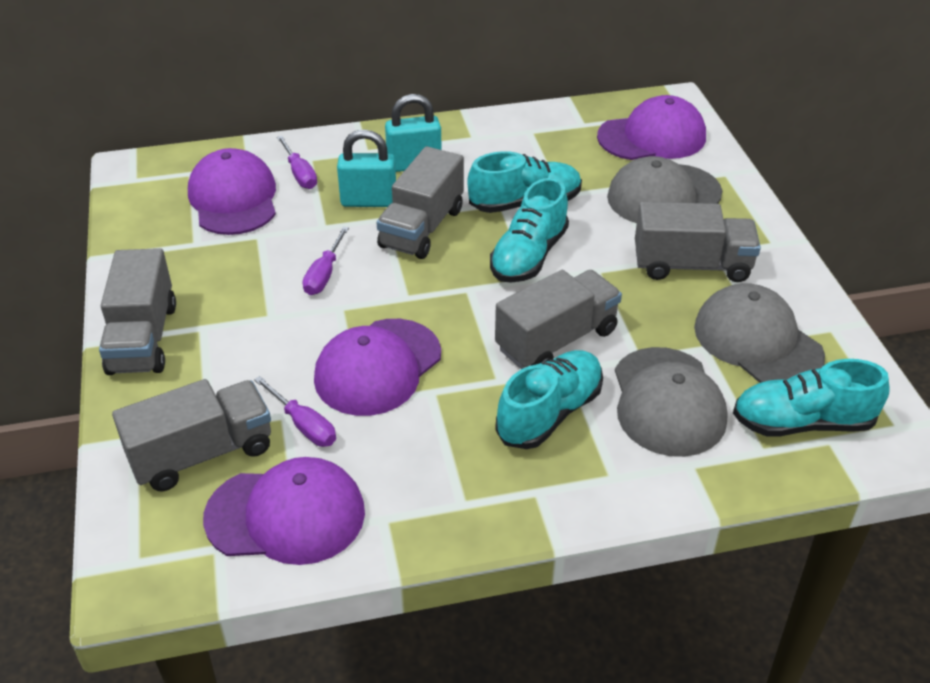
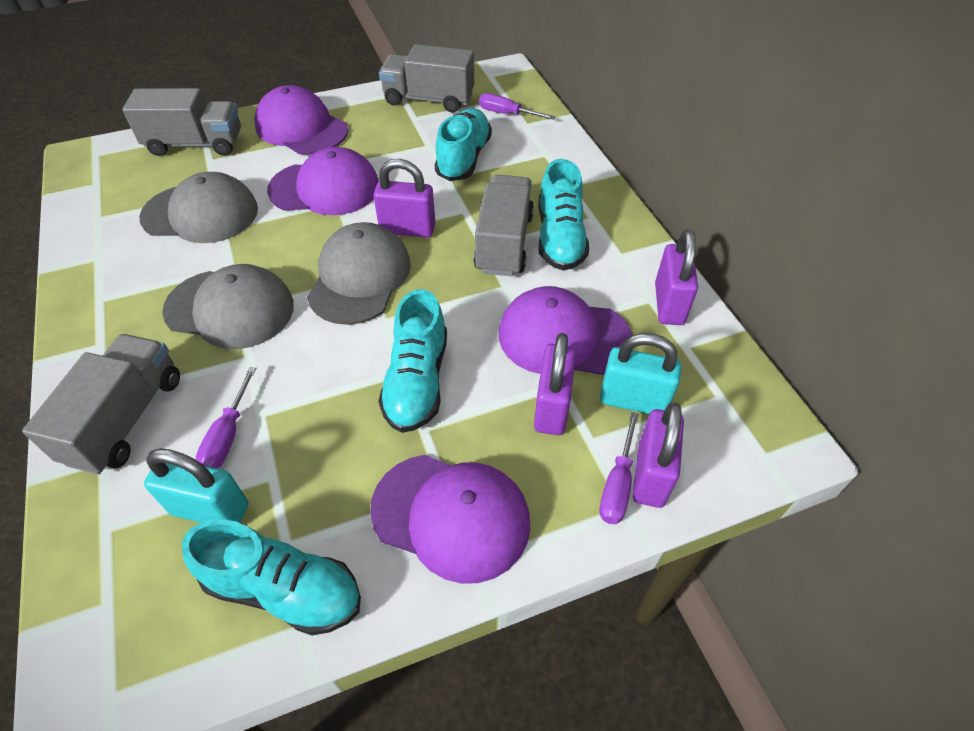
grey truck: 5 -> 4
purple padlock: 0 -> 4

